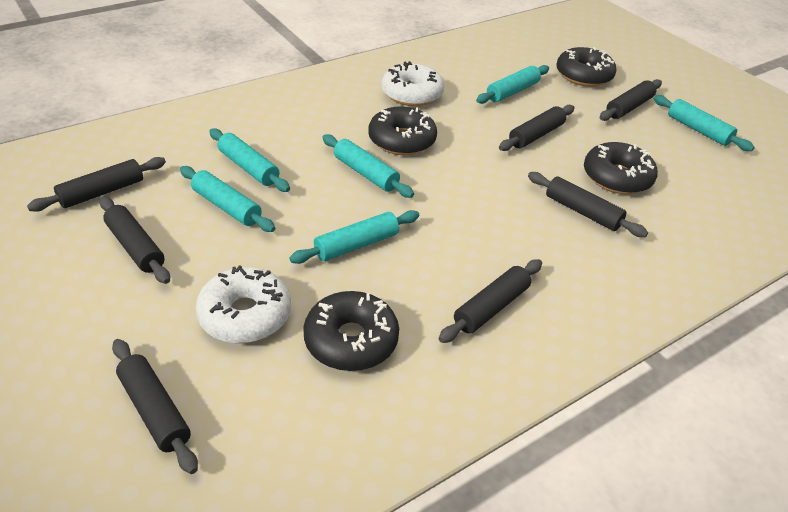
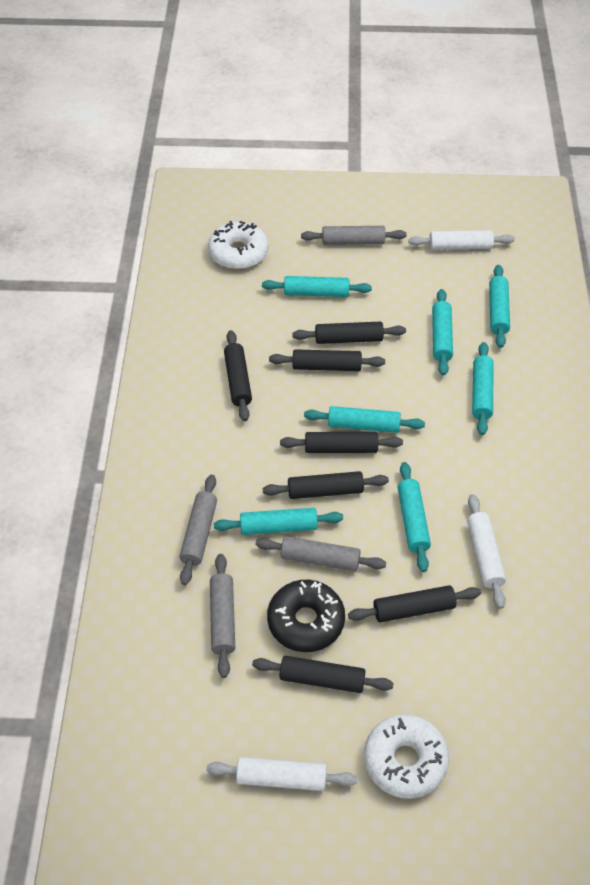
black donut: 4 -> 1
grey rolling pin: 0 -> 4
turquoise rolling pin: 6 -> 7
white rolling pin: 0 -> 3

